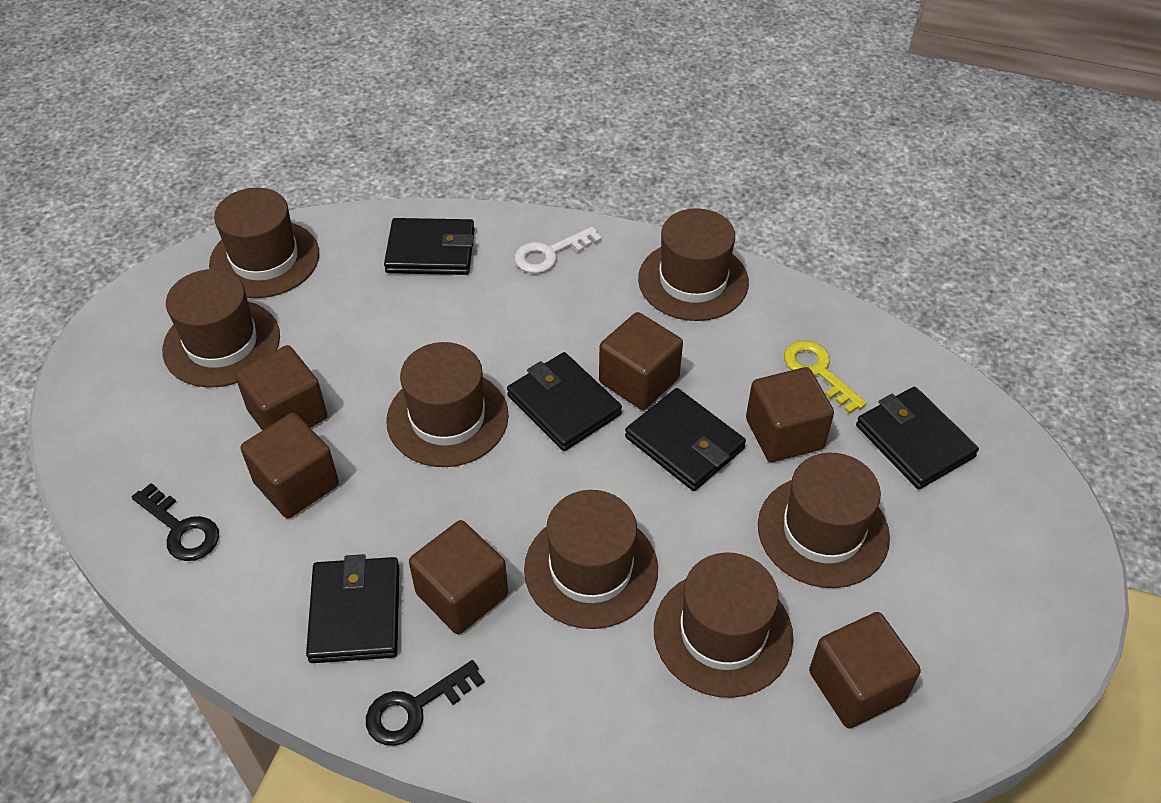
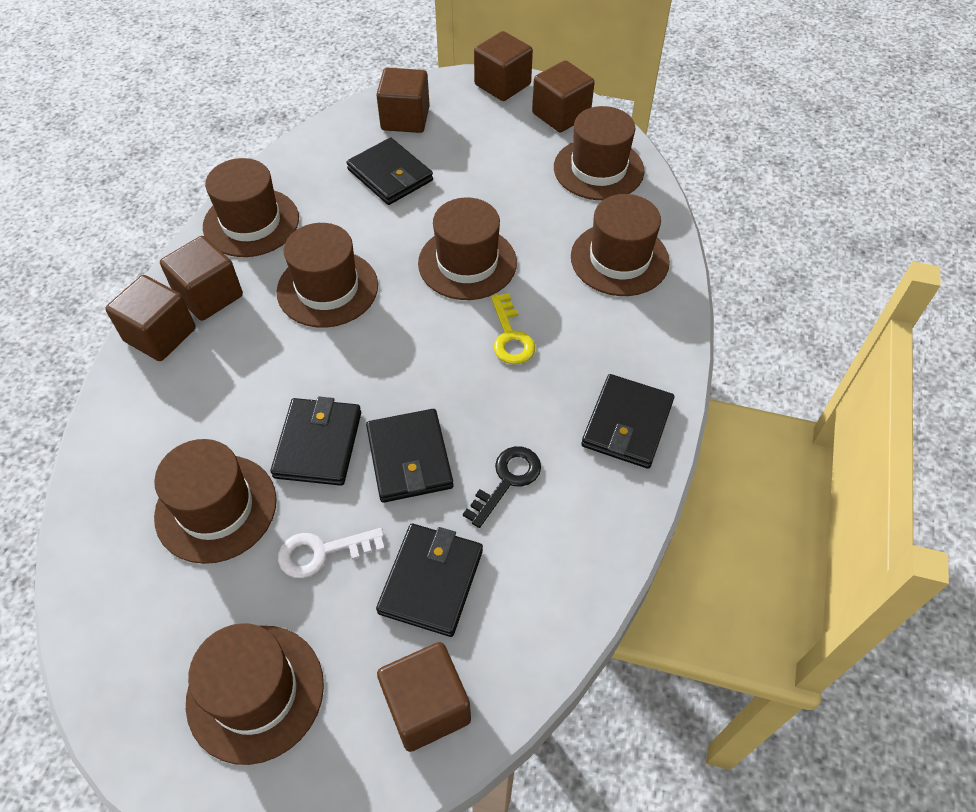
black key: 2 -> 1

